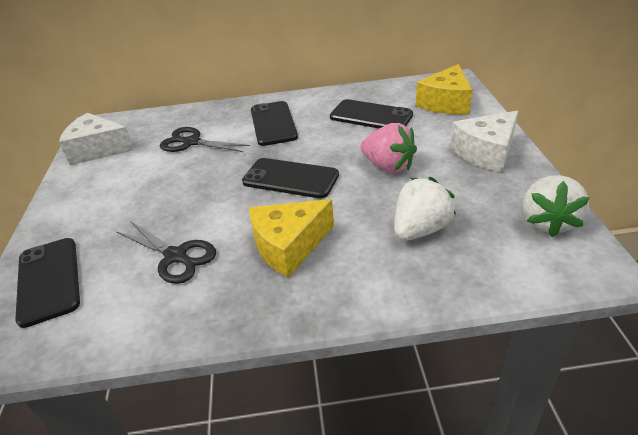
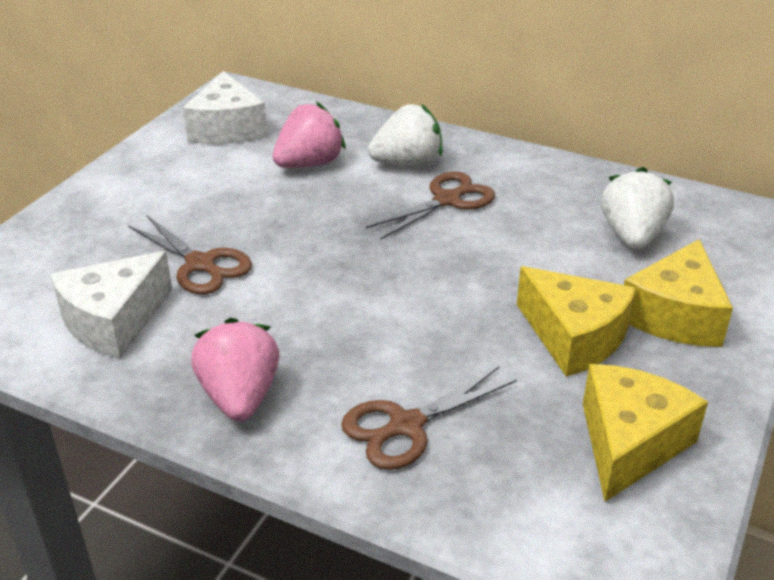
black phone: 4 -> 0
black scissors: 2 -> 0
brown scissors: 0 -> 3
pink strawberry: 1 -> 2
yellow cheese: 2 -> 3

